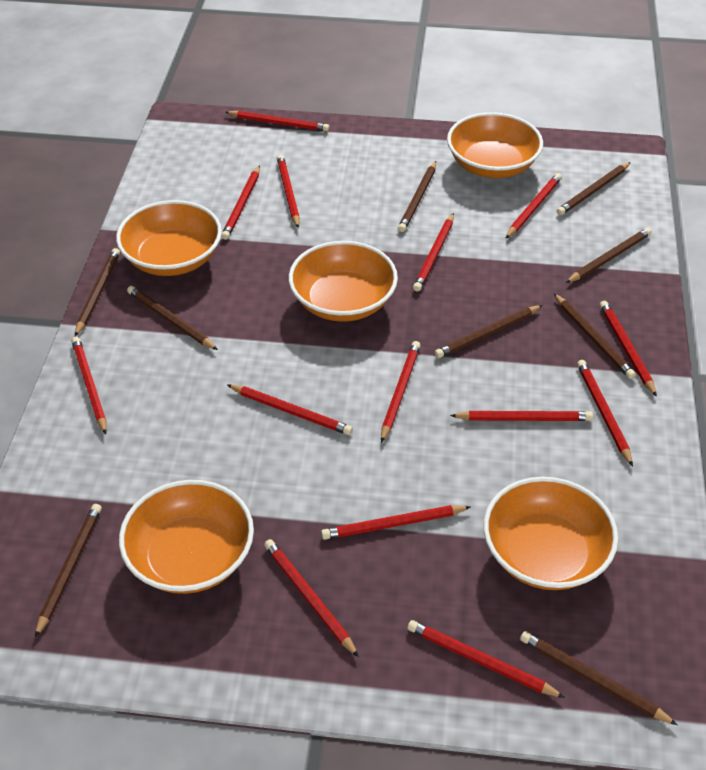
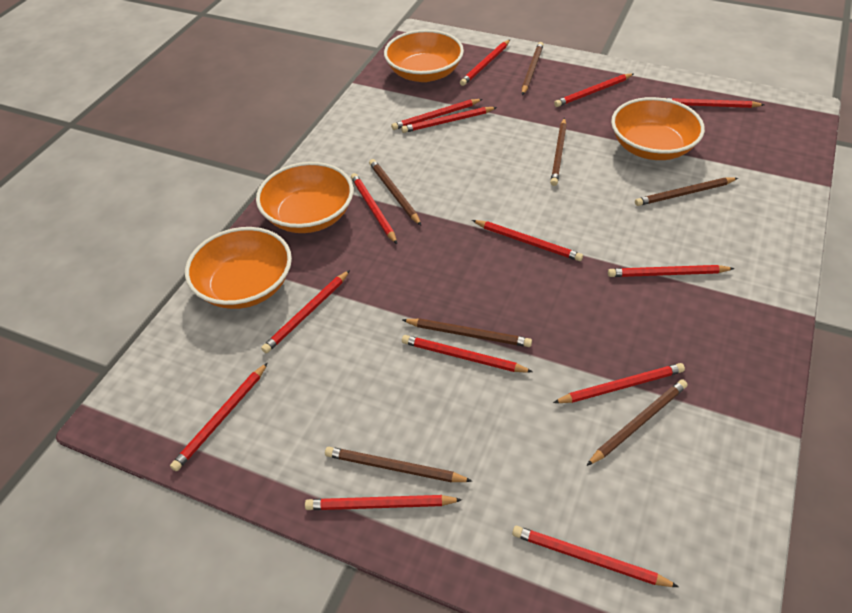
brown pencil: 9 -> 7
orange bowl: 5 -> 4

